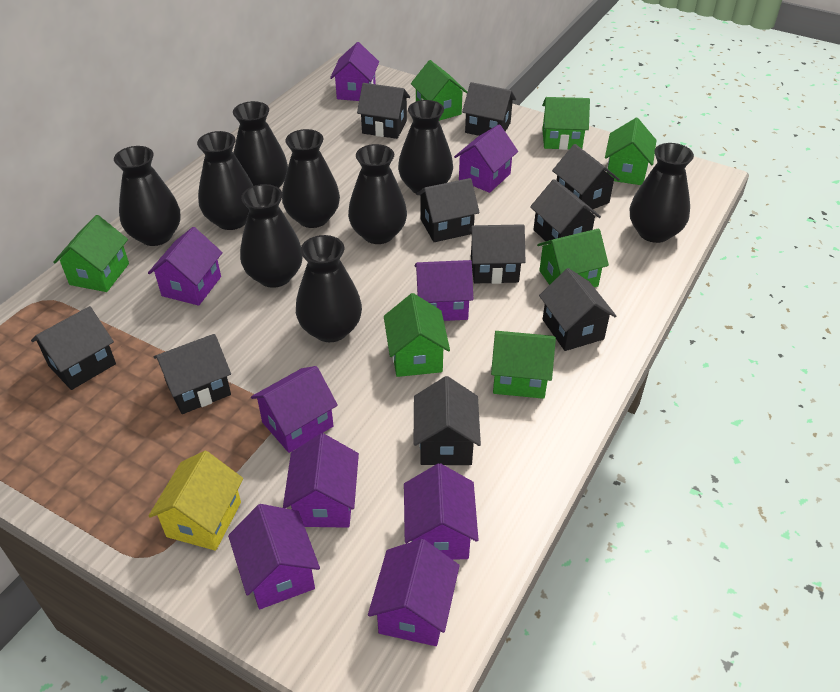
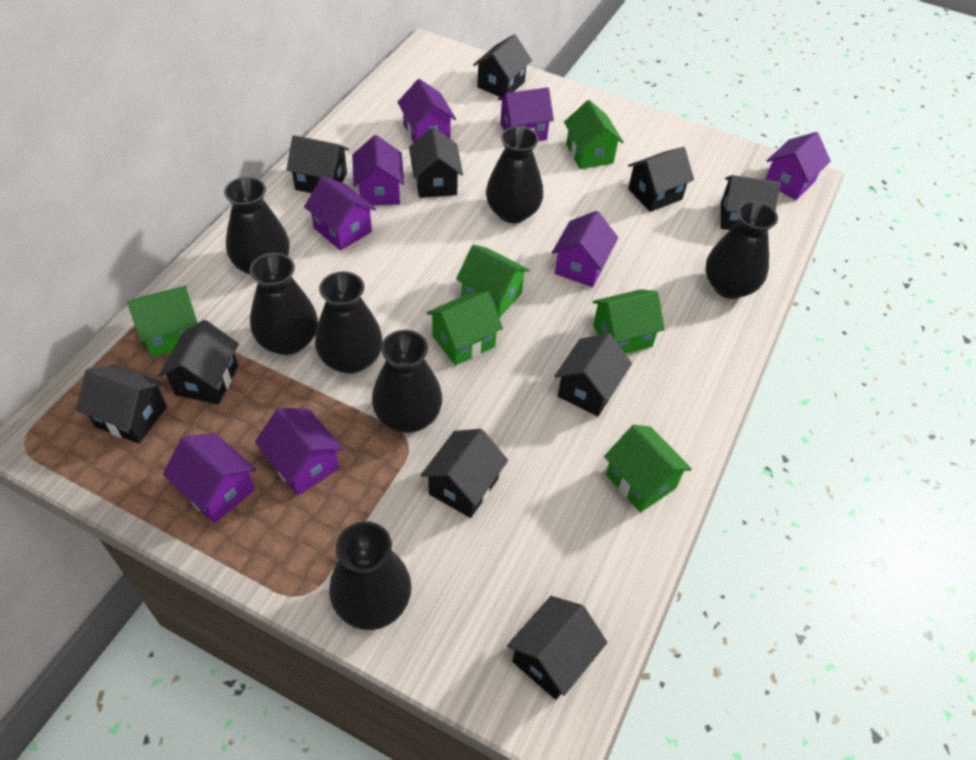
black vase: 9 -> 7
green house: 7 -> 6
purple house: 9 -> 8
yellow house: 1 -> 0

